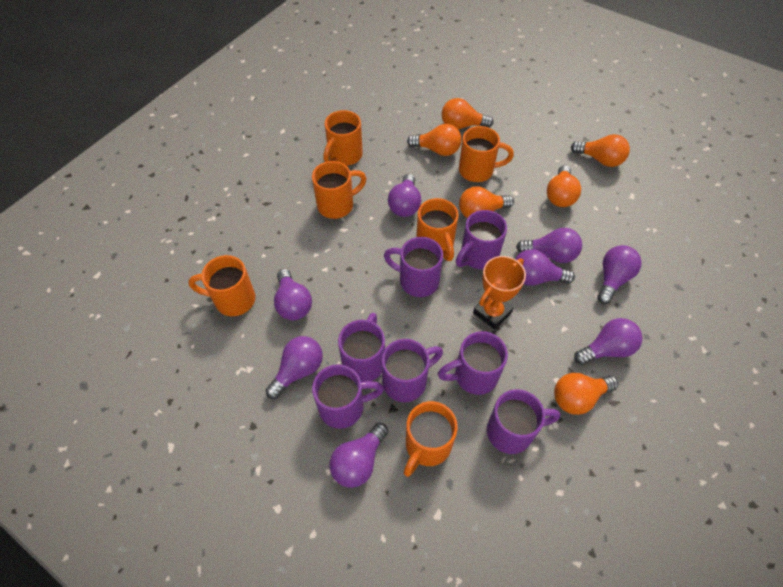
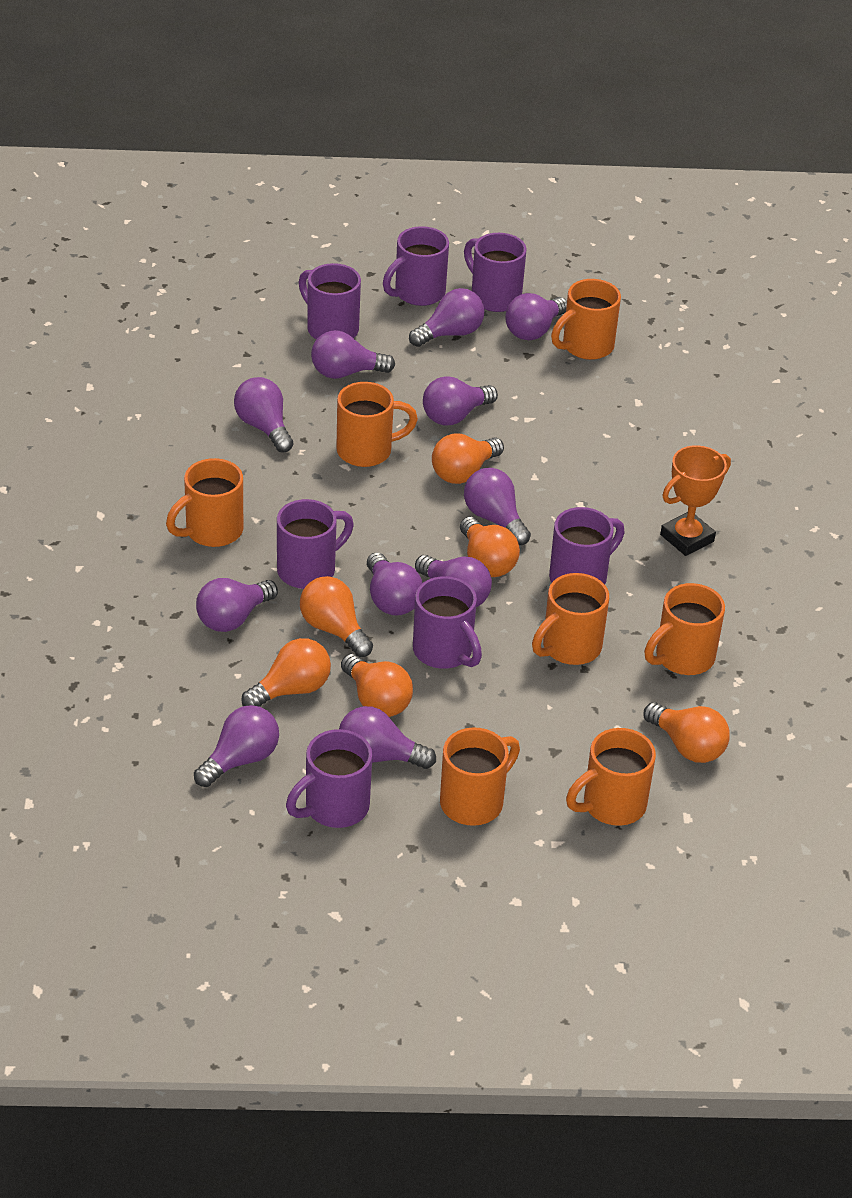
orange mug: 6 -> 7
purple light bulb: 8 -> 11

